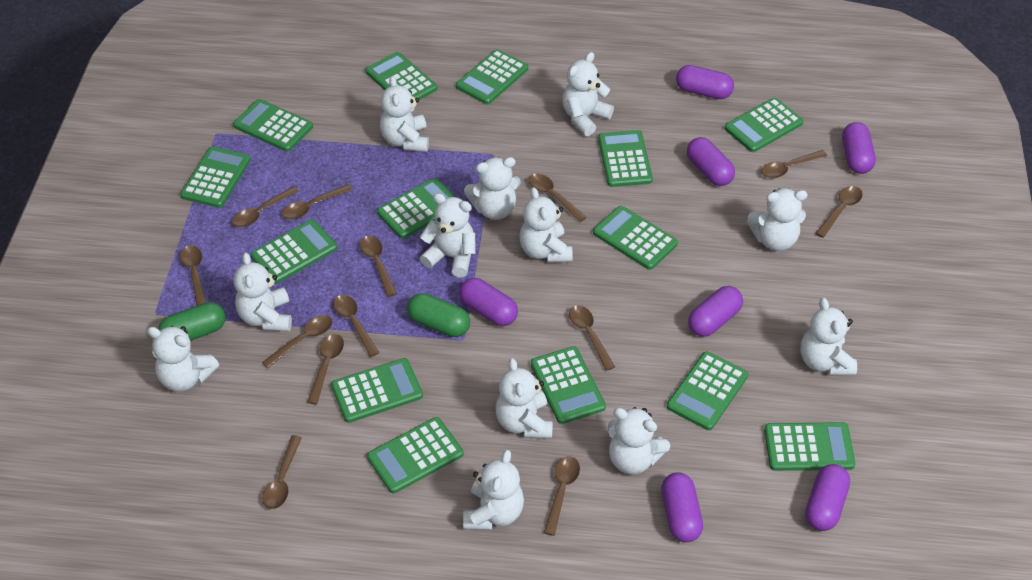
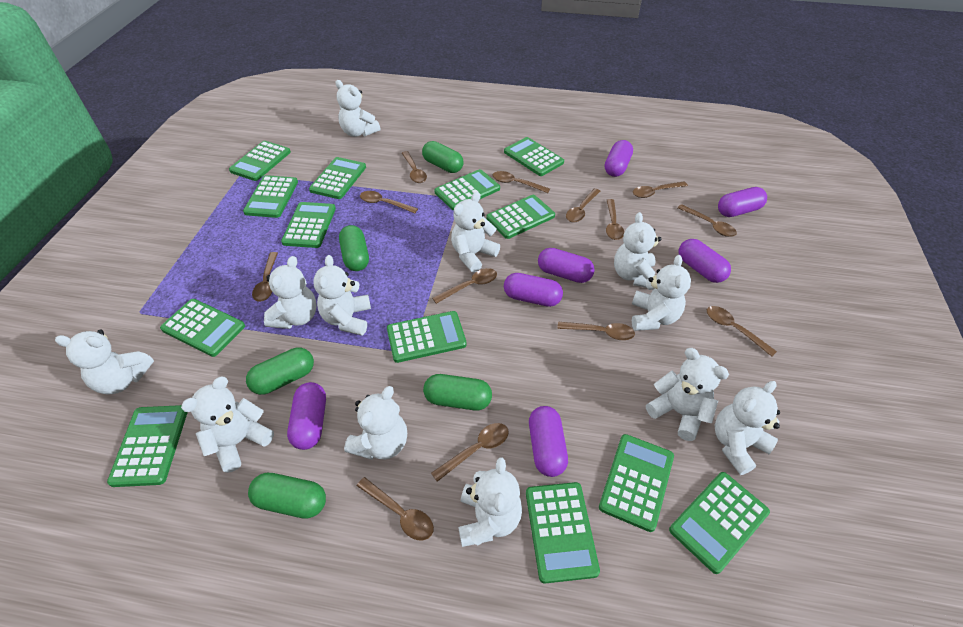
green calculator: 14 -> 13
green capsule: 2 -> 5

